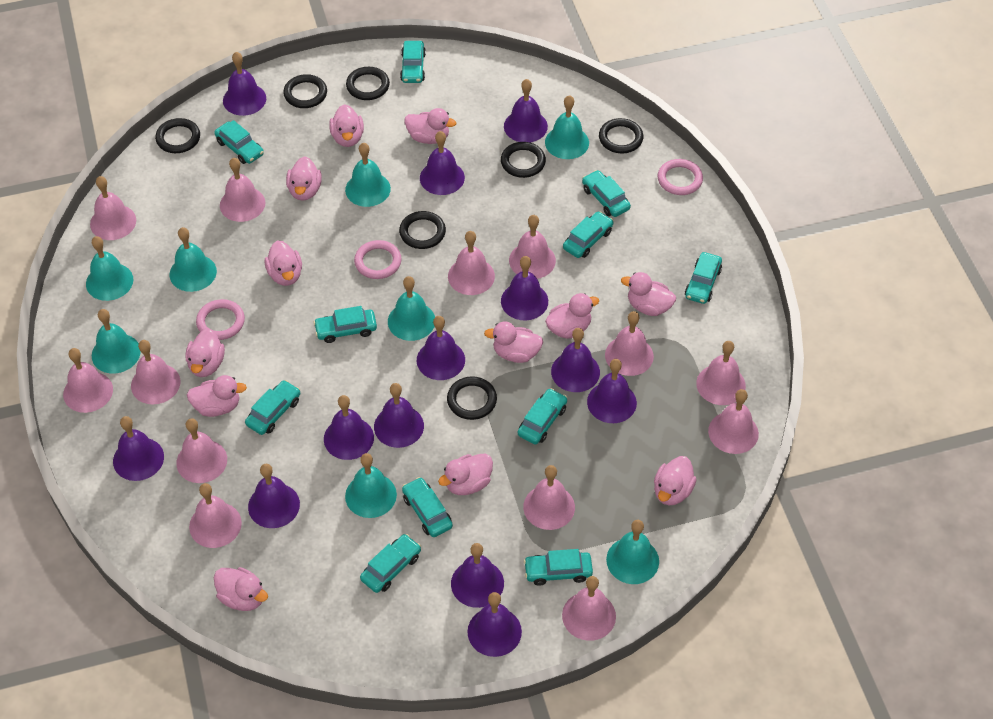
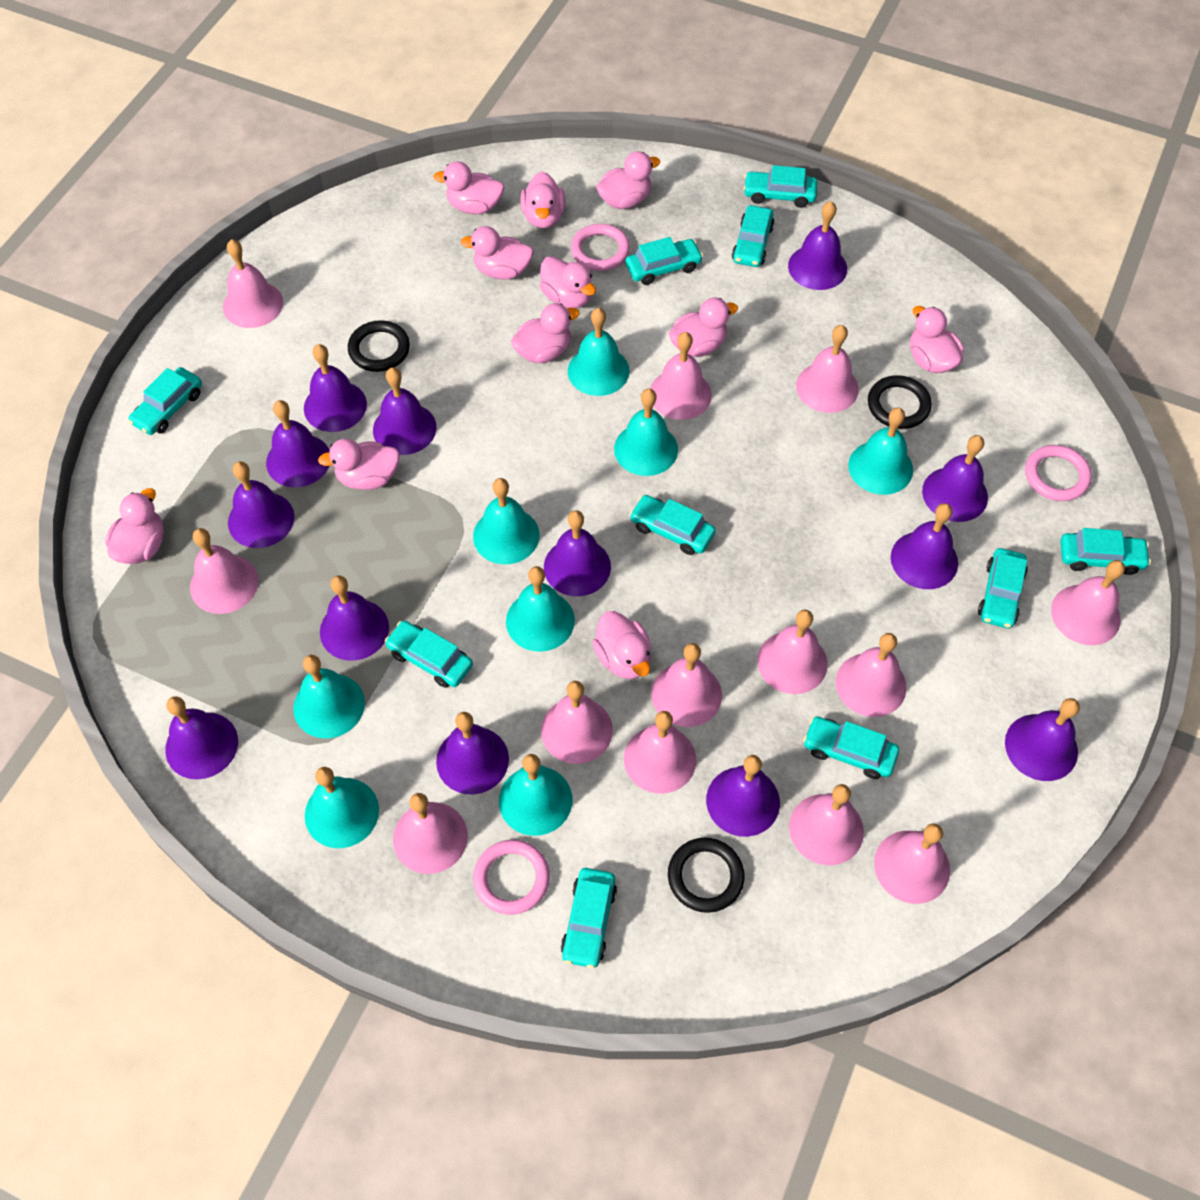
black ring: 7 -> 3
pink duck: 12 -> 11
turquoise car: 11 -> 10

